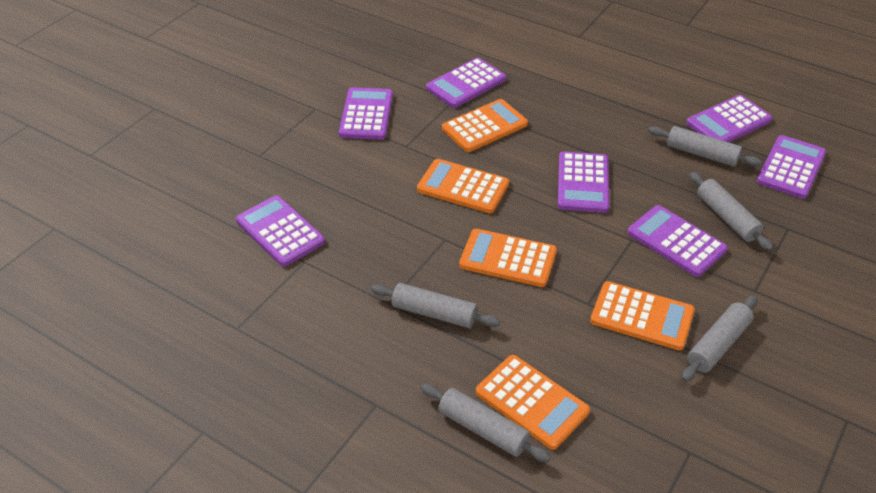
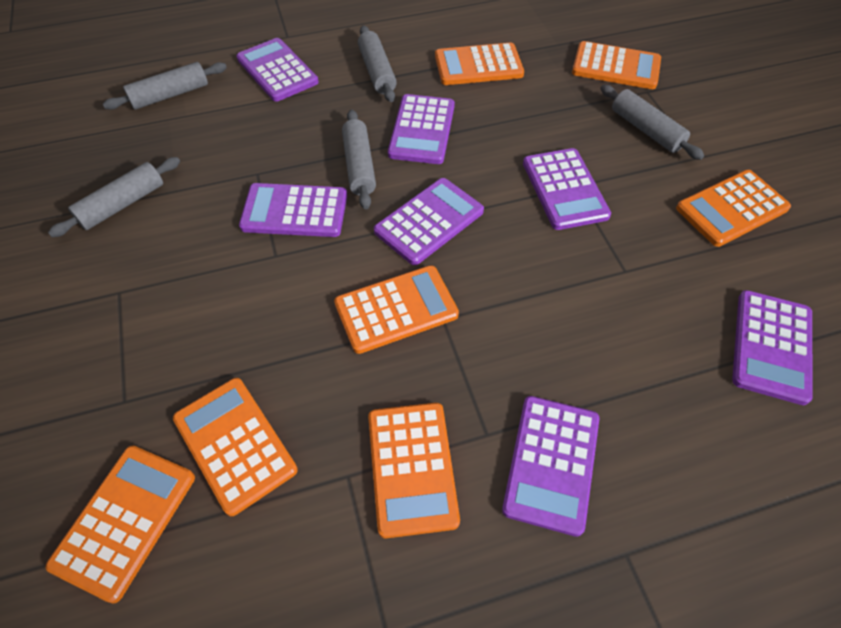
orange calculator: 5 -> 7

